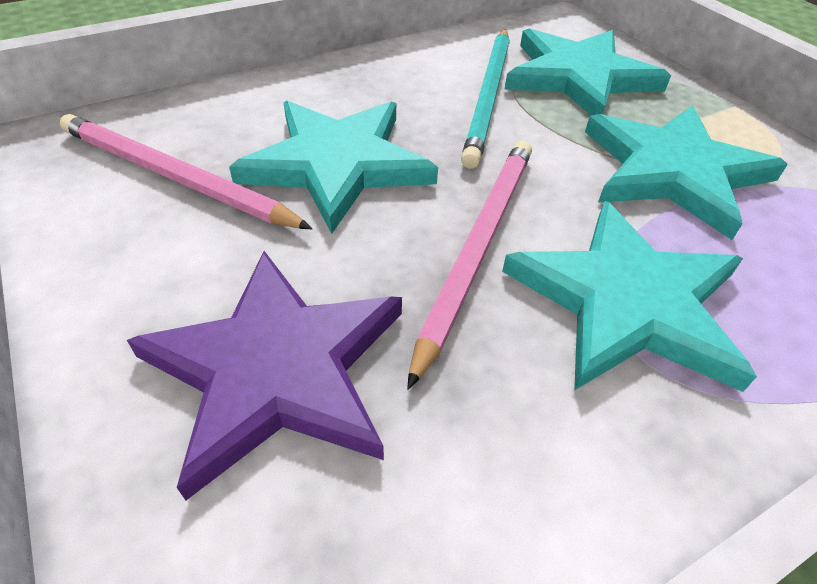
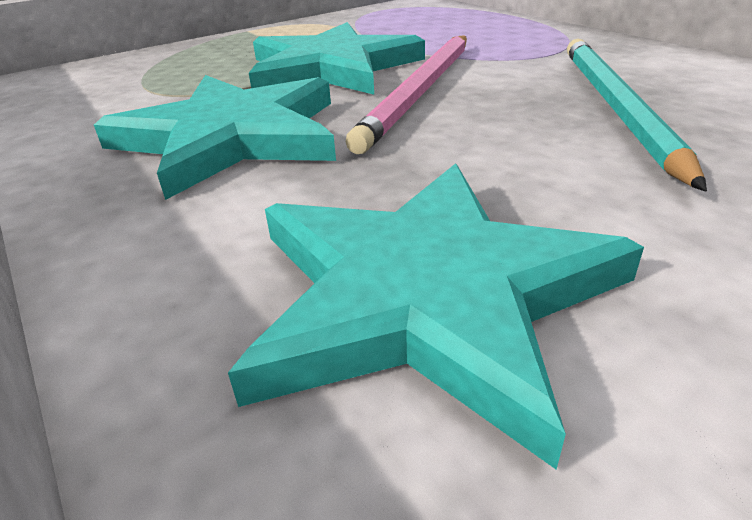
pink pencil: 2 -> 1
purple star: 1 -> 0
turquoise star: 4 -> 3

